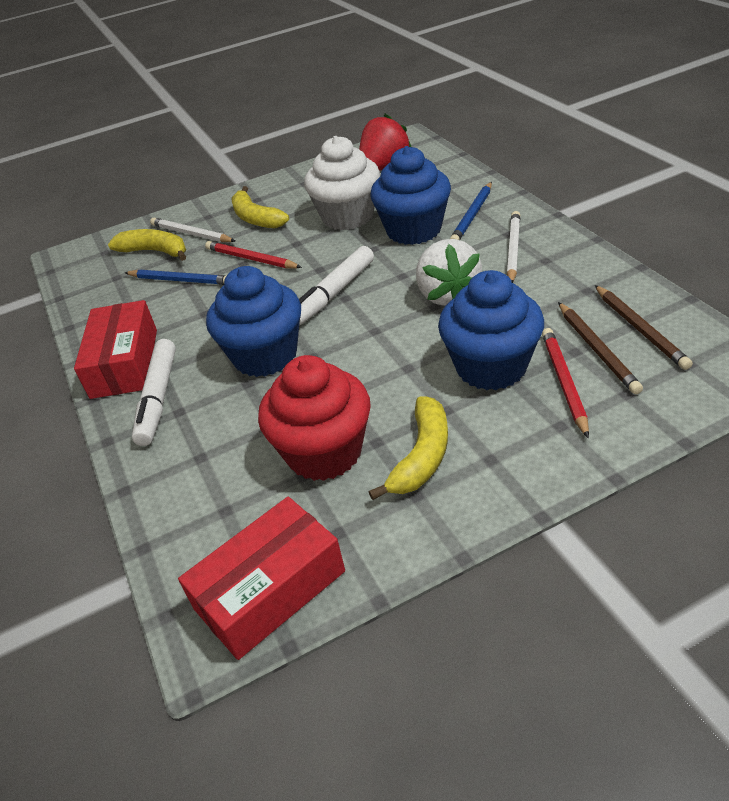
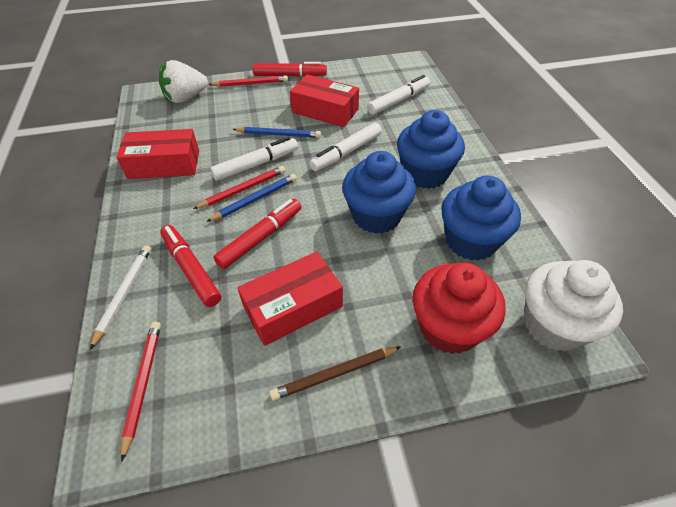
brown pencil: 2 -> 1
red box: 2 -> 3
red marker: 0 -> 3
red pencil: 2 -> 3
red strawberry: 1 -> 0
white marker: 2 -> 3
white pencil: 2 -> 1
yellow banana: 3 -> 0

